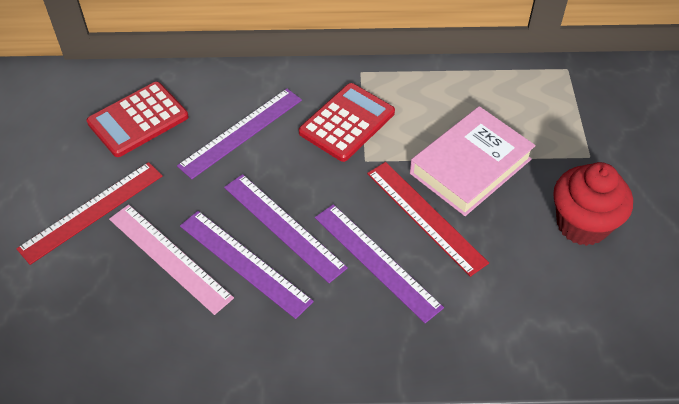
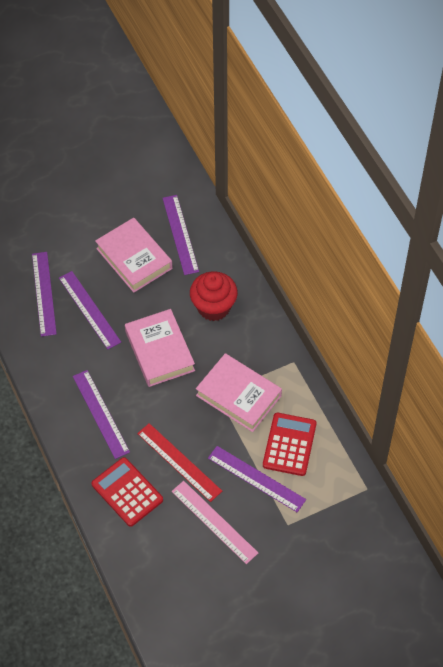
pink book: 1 -> 3
purple ruler: 4 -> 5
red ruler: 2 -> 1

